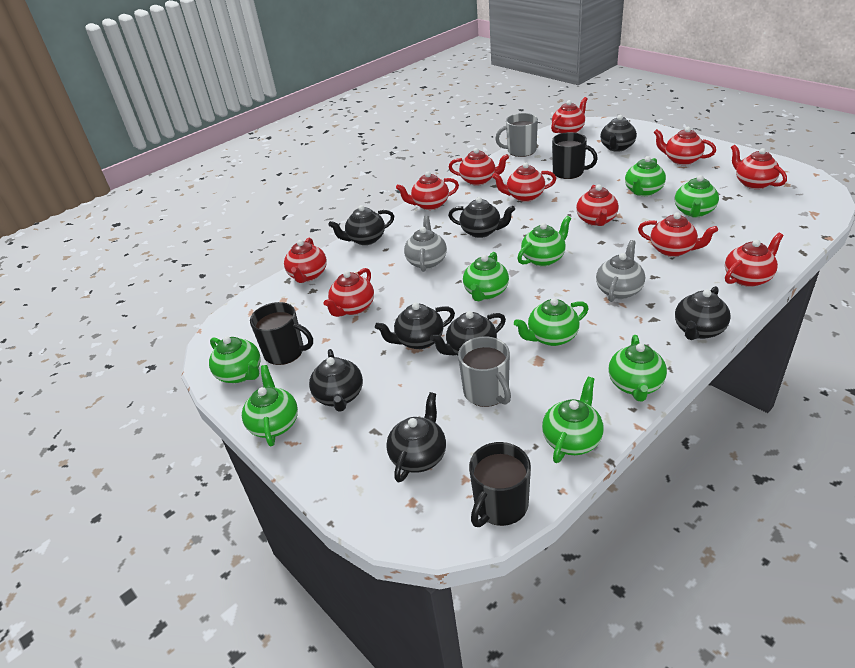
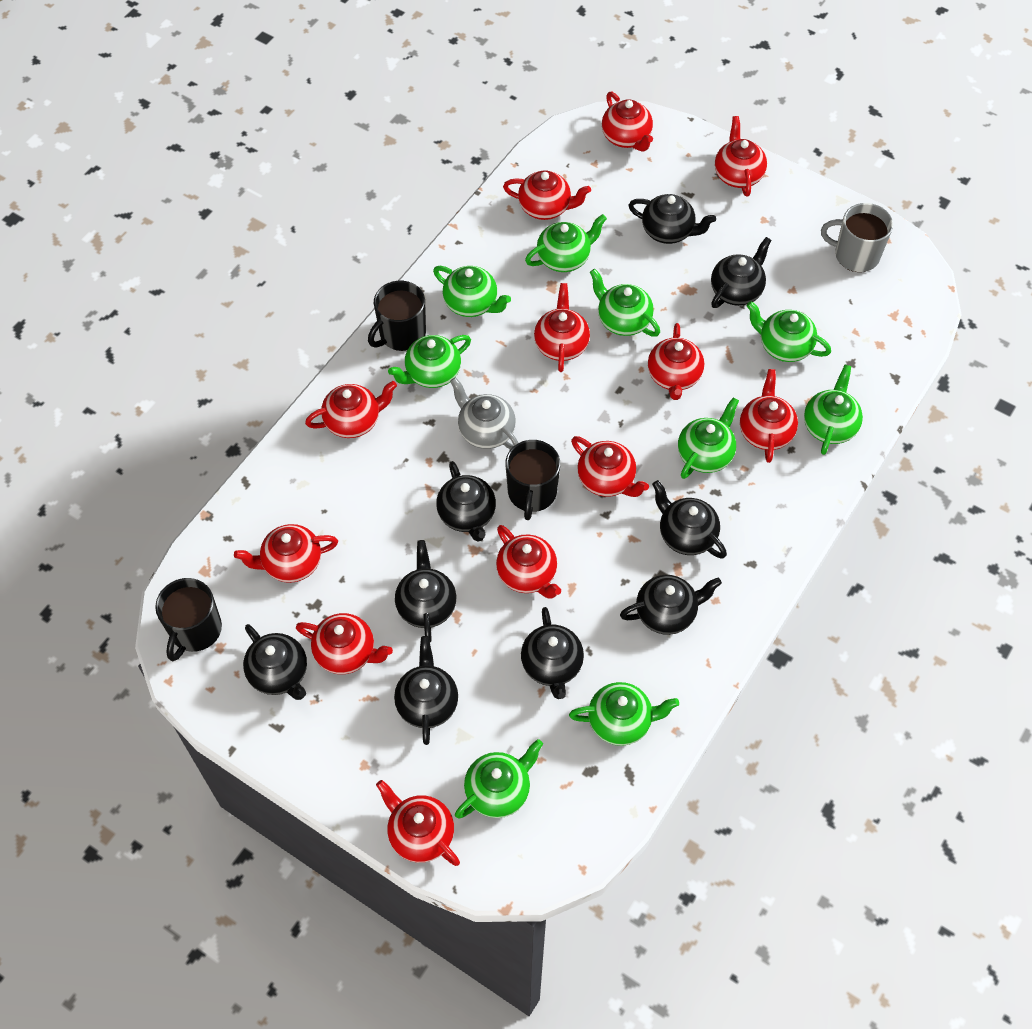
black teapot: 8 -> 9
grey mug: 2 -> 1
grey teapot: 2 -> 1
red teapot: 11 -> 12

